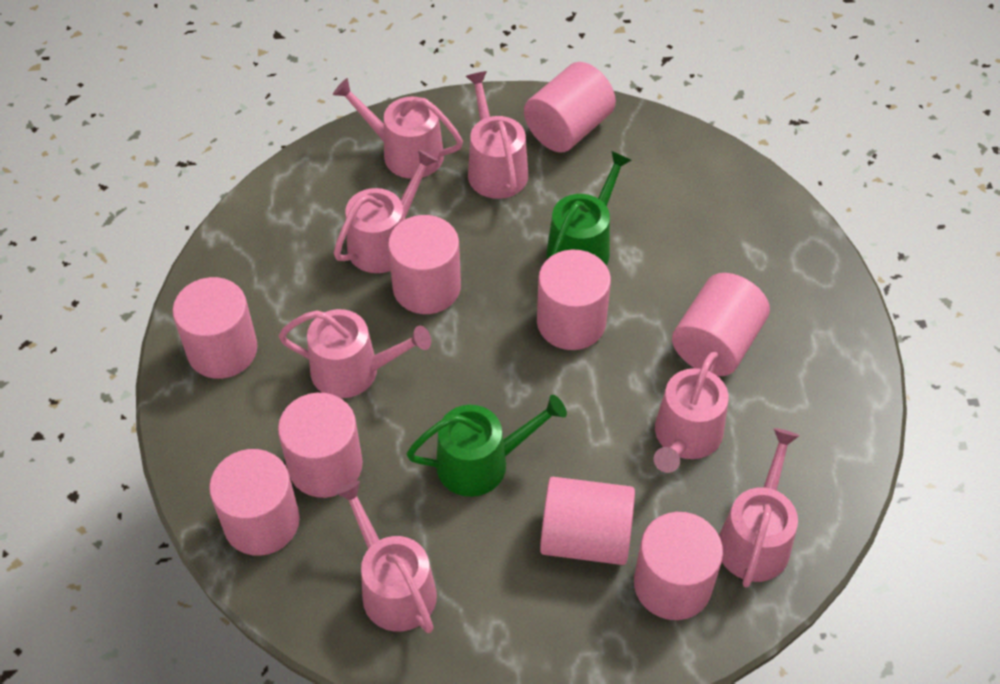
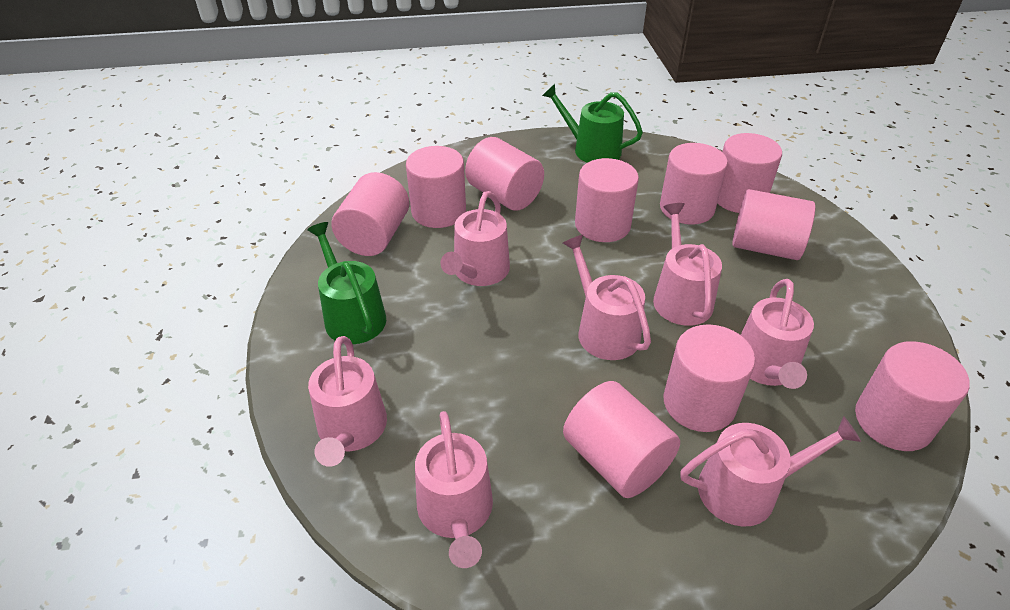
pink cylinder: 9 -> 10

